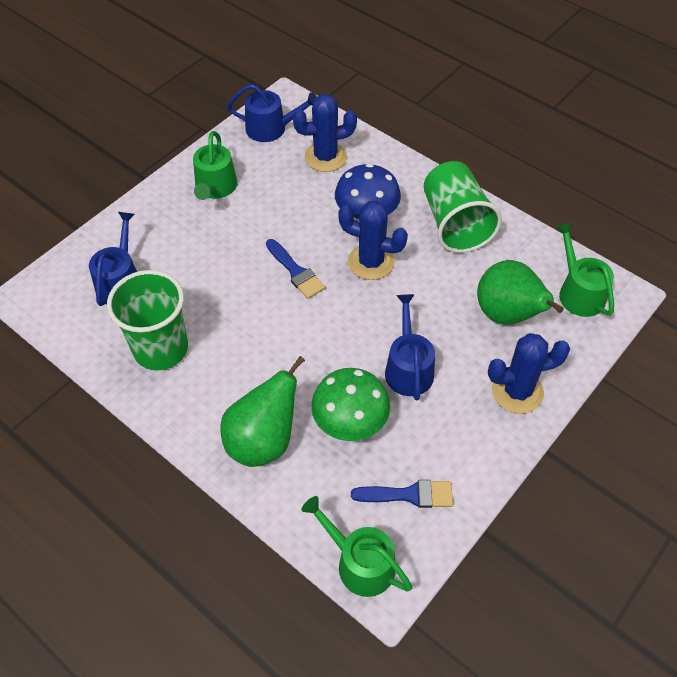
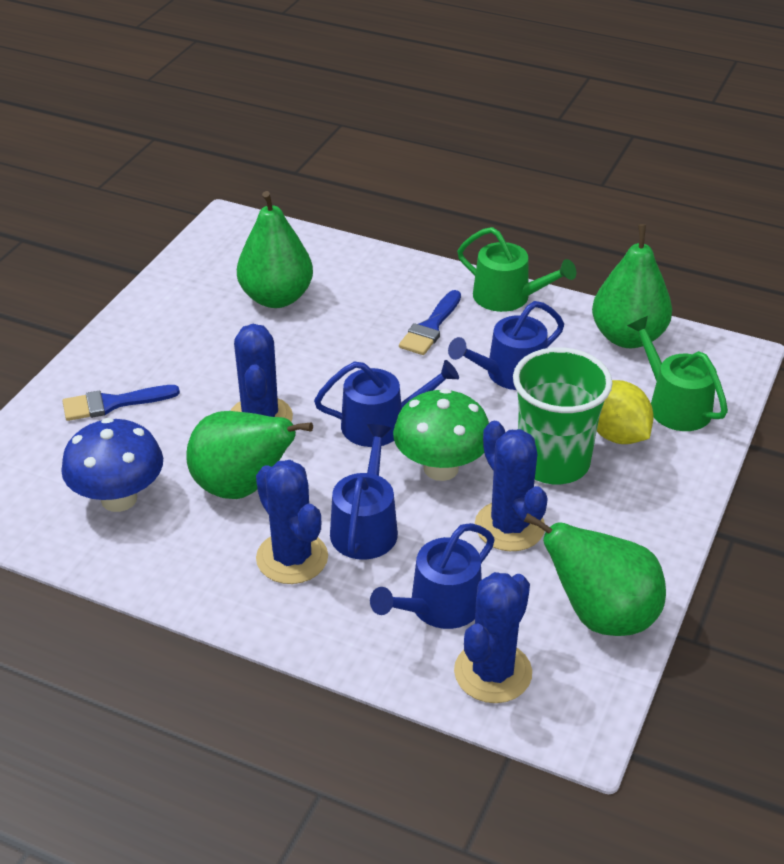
blue cactus: 3 -> 4
blue watering can: 3 -> 4
green cup: 2 -> 1
green pear: 2 -> 4
green watering can: 3 -> 2
yellow lemon: 0 -> 1

